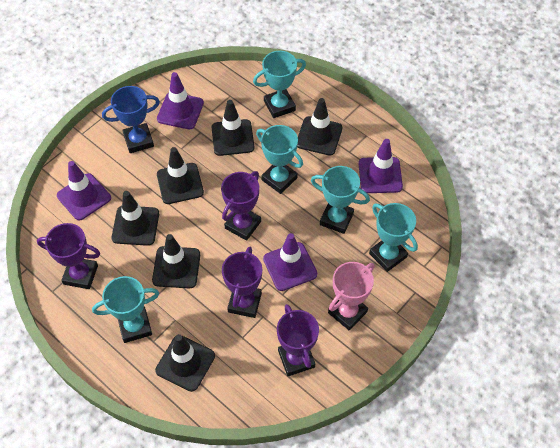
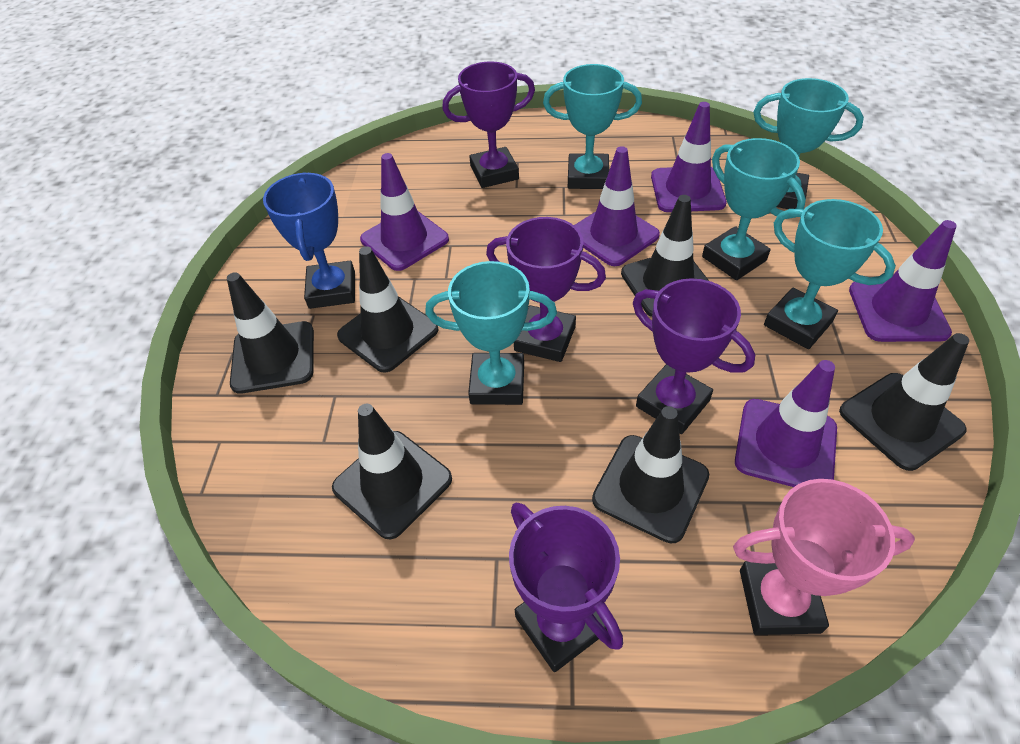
purple traffic cone: 4 -> 5

